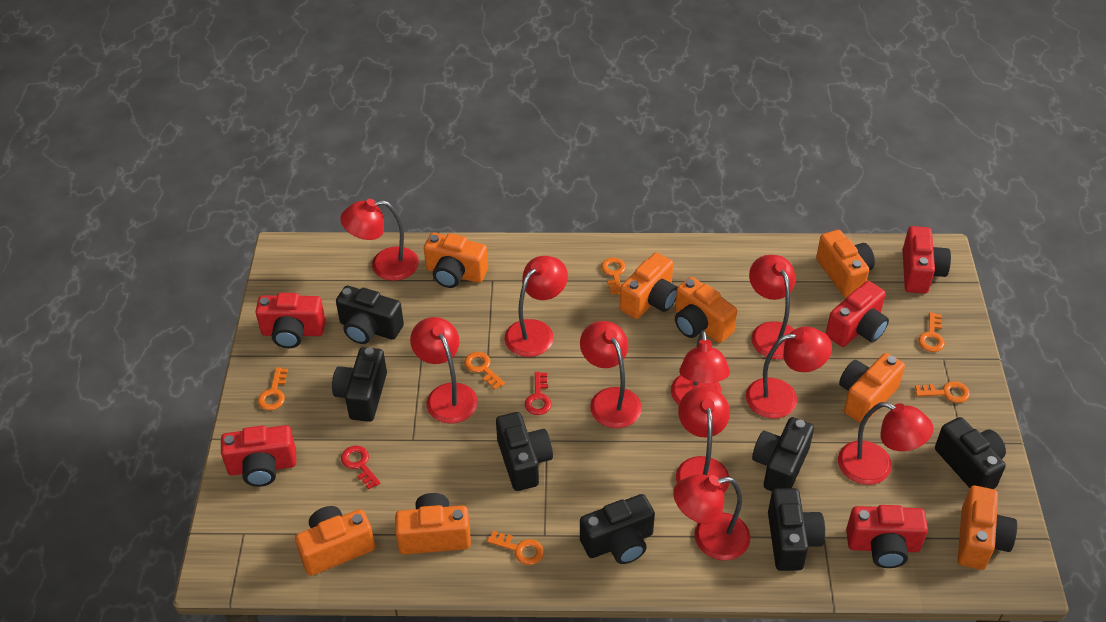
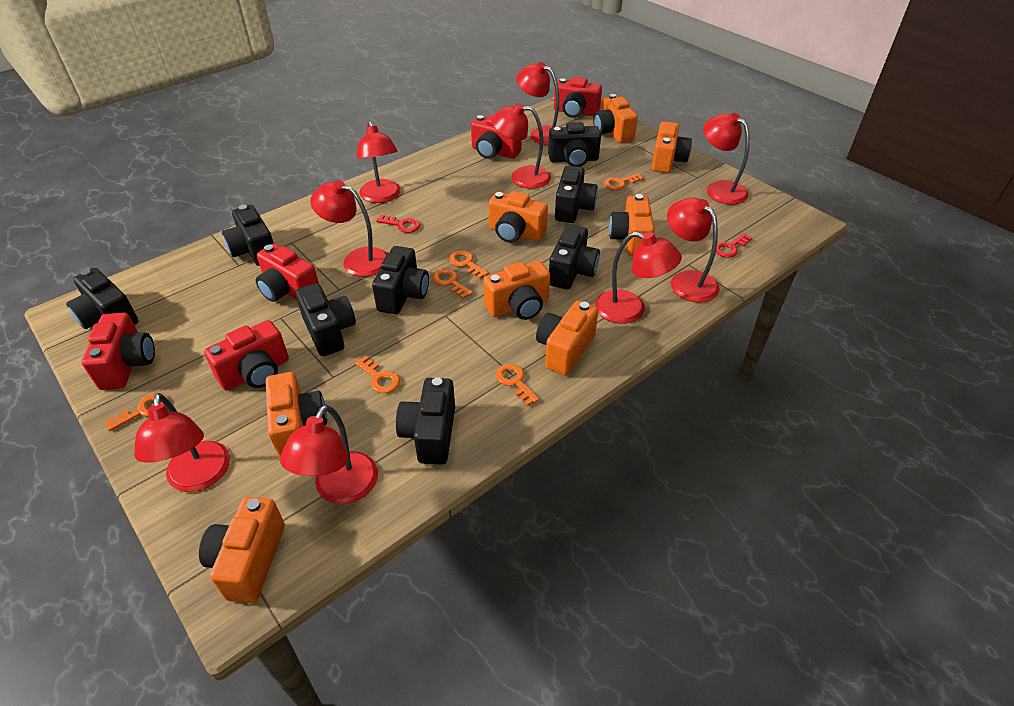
black camera: 7 -> 8
red lamp: 10 -> 9

